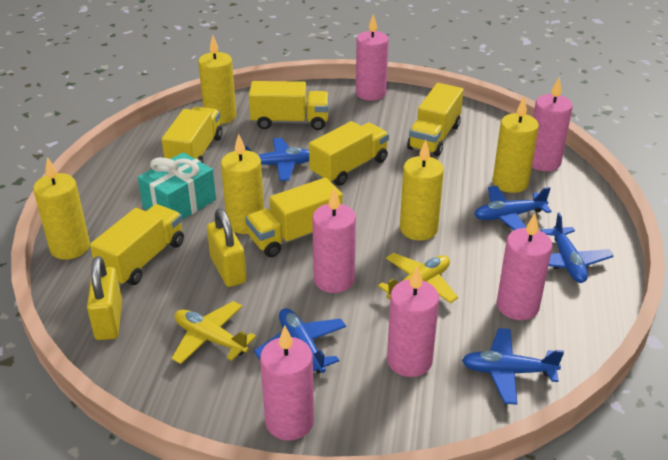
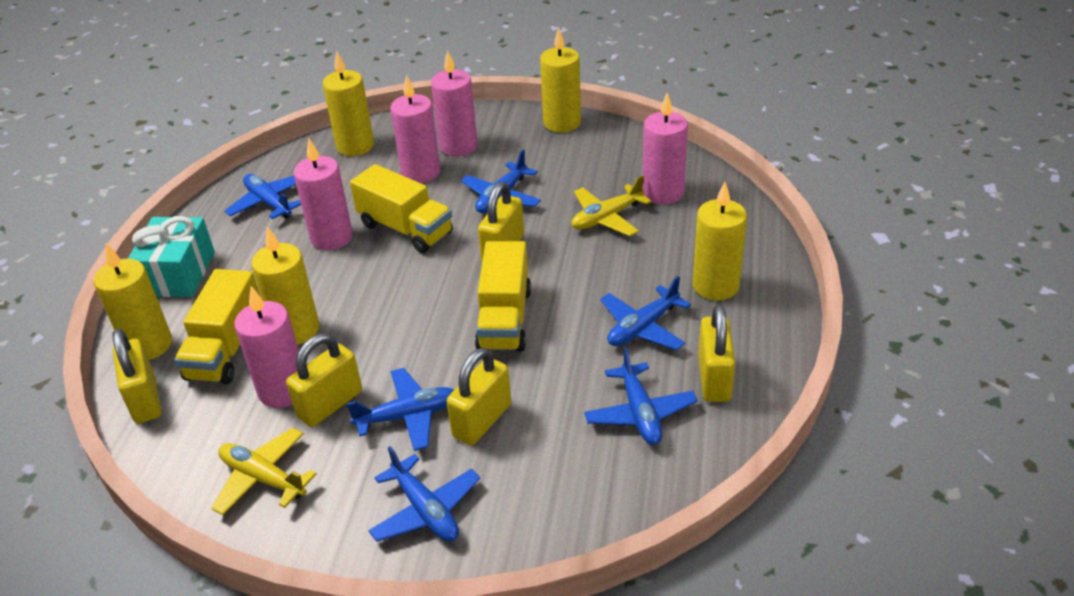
blue plane: 5 -> 6
pink candle: 6 -> 5
yellow padlock: 2 -> 5
yellow truck: 6 -> 3

